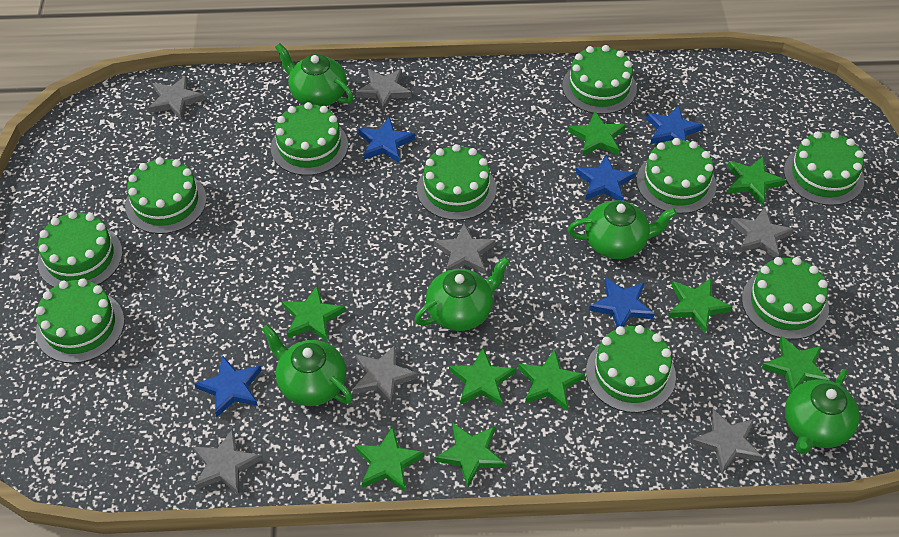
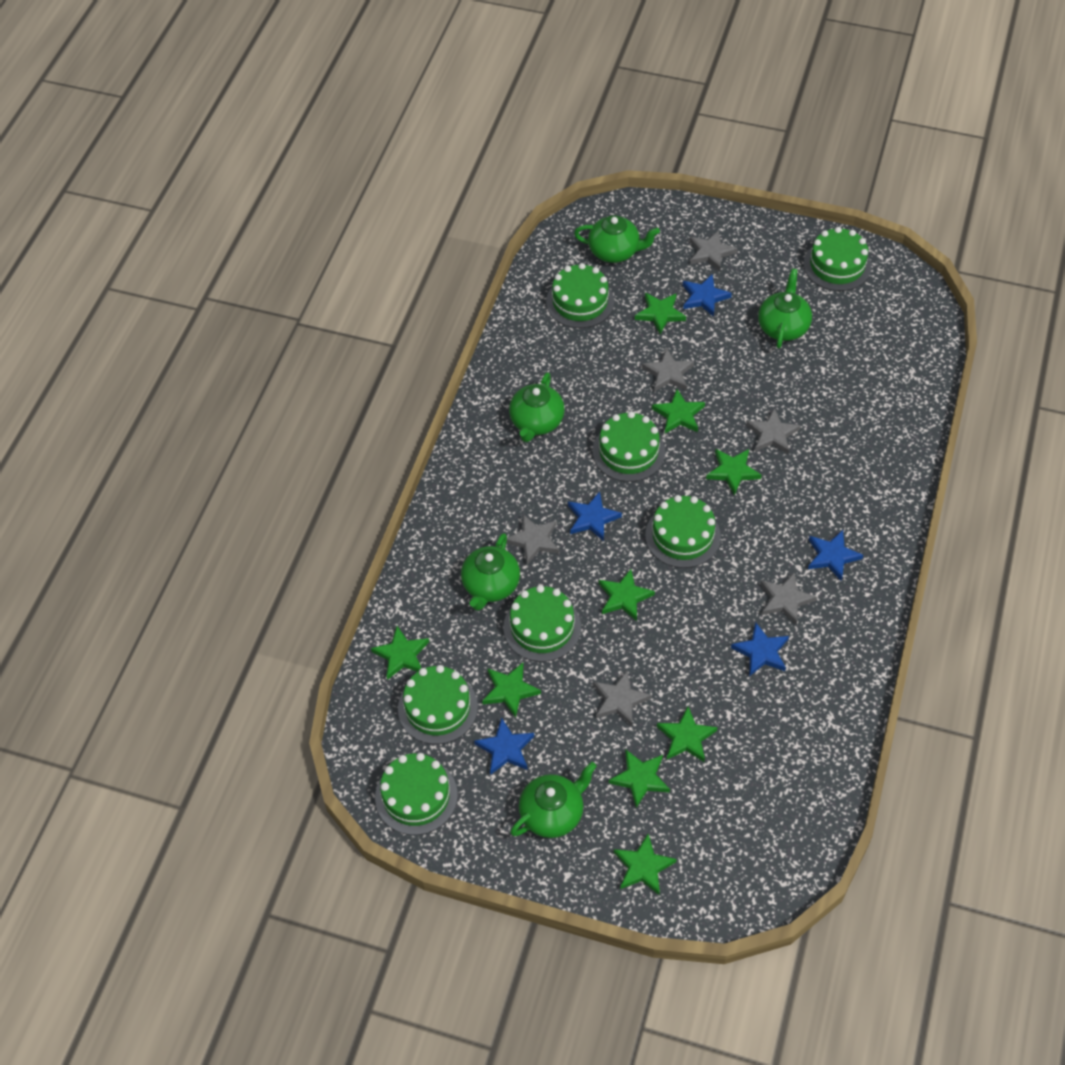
green cake: 10 -> 7
grey star: 7 -> 6

